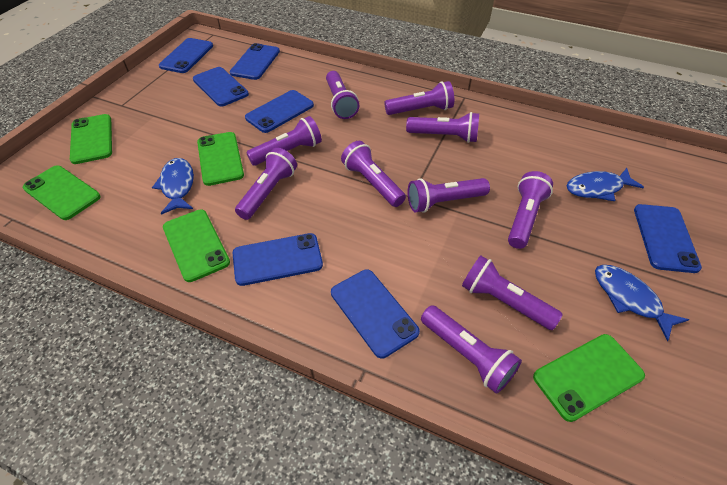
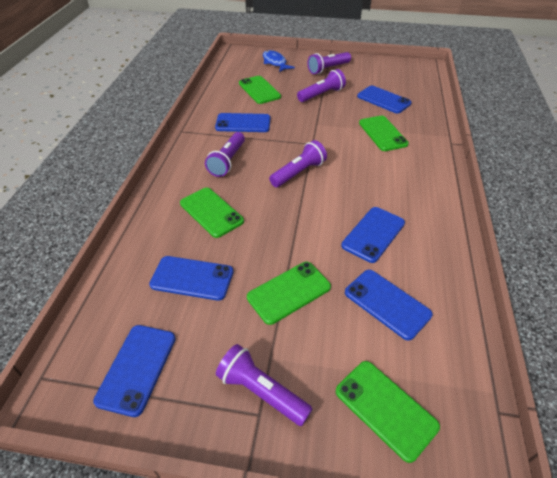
blue fish: 3 -> 1
blue phone: 7 -> 6
purple flashlight: 10 -> 5

